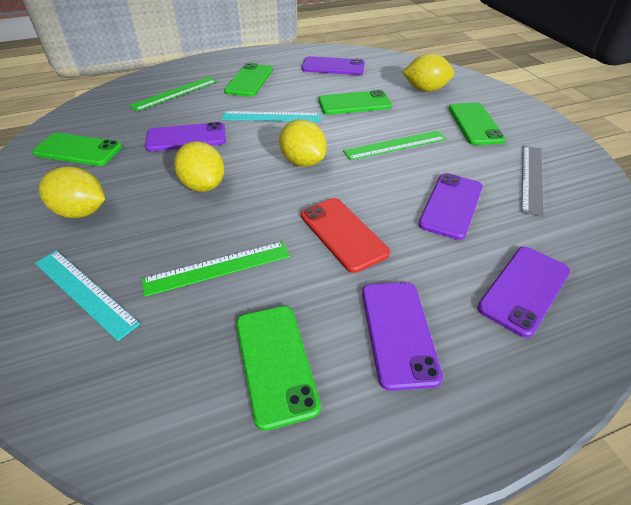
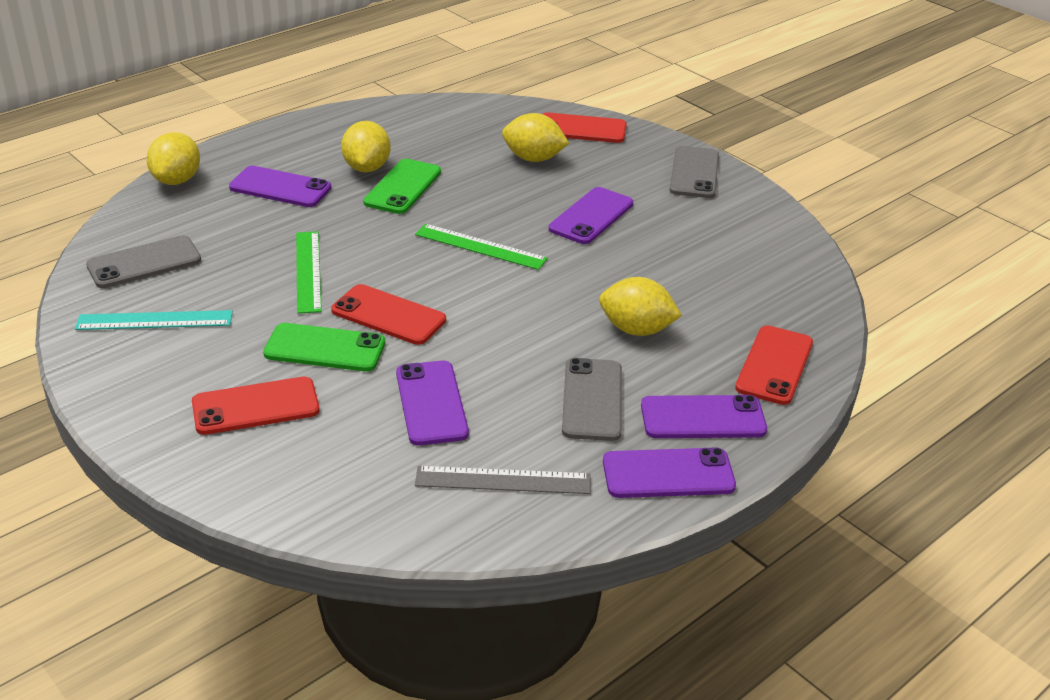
green phone: 5 -> 2
green ruler: 3 -> 2
grey phone: 0 -> 3
red phone: 1 -> 4
turquoise ruler: 2 -> 1

